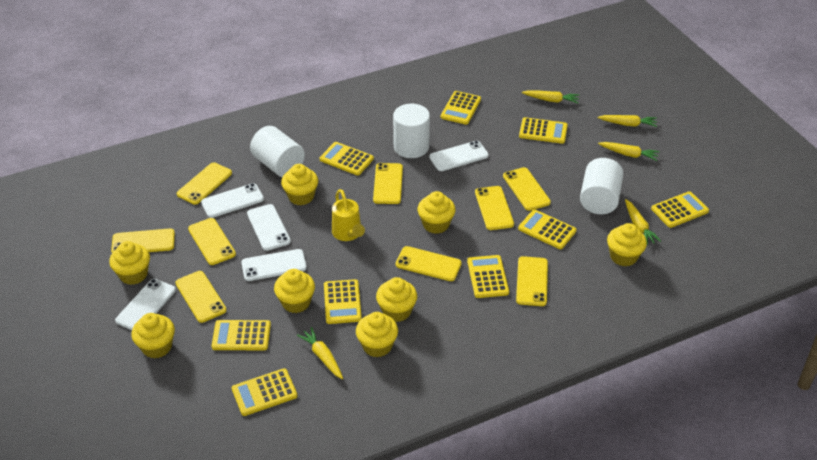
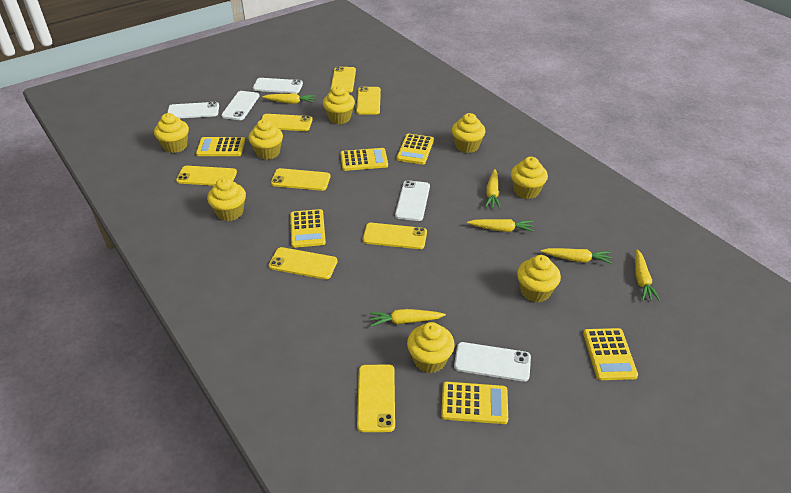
white cylinder: 3 -> 0
yellow calculator: 9 -> 6
yellow carrot: 5 -> 6
yellow phone: 9 -> 8
yellow watering can: 1 -> 0

